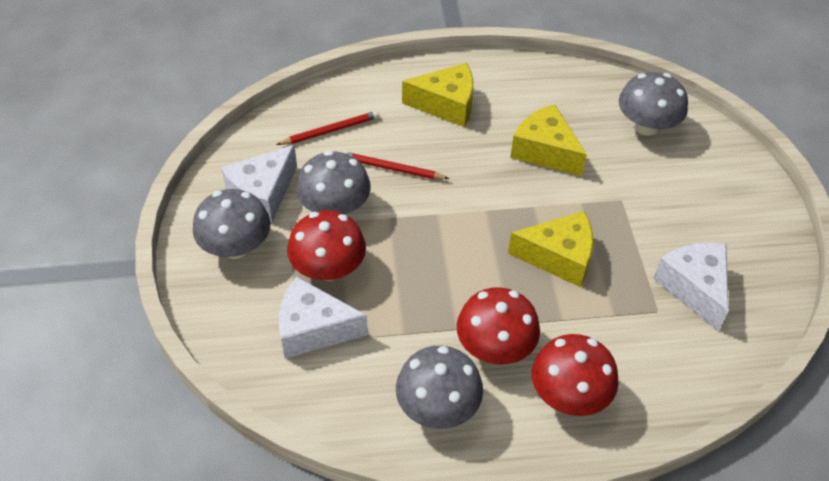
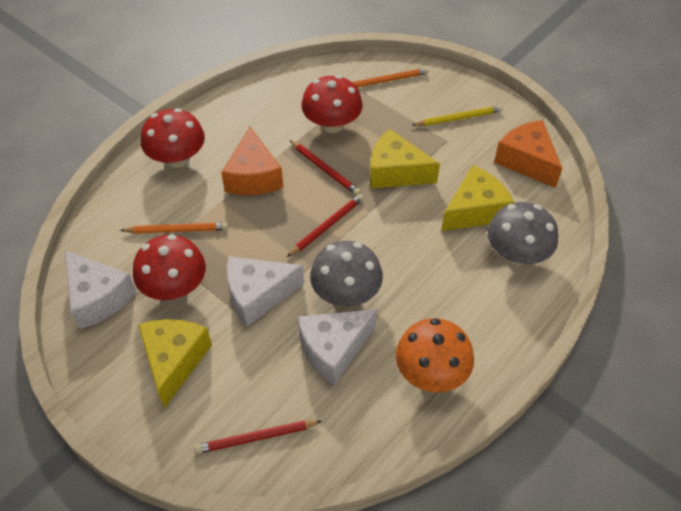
grey mushroom: 4 -> 2
orange cheese: 0 -> 2
orange mushroom: 0 -> 1
orange pencil: 0 -> 2
red pencil: 2 -> 3
yellow pencil: 0 -> 1

